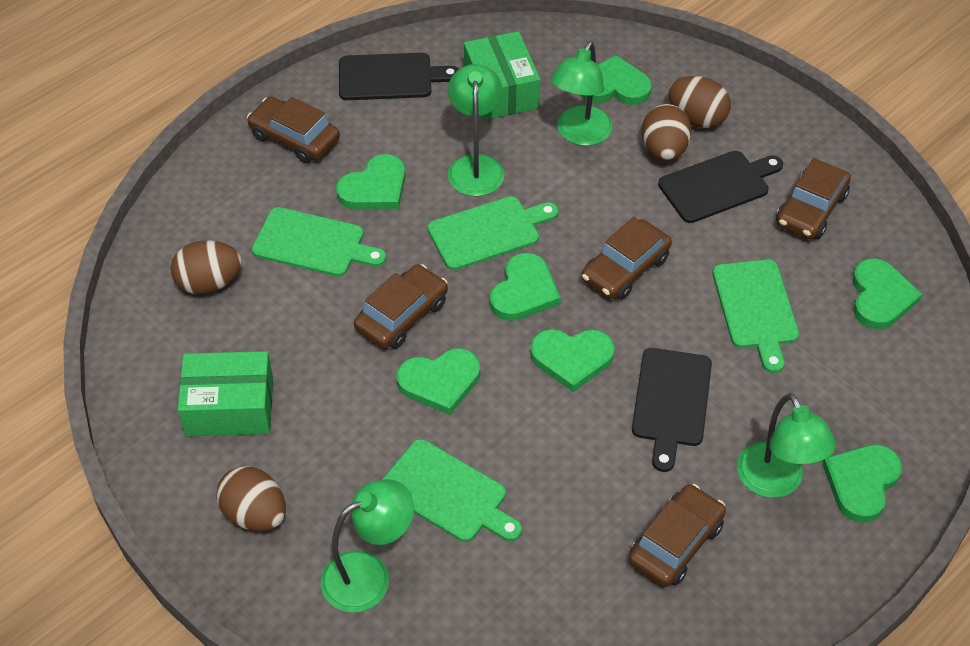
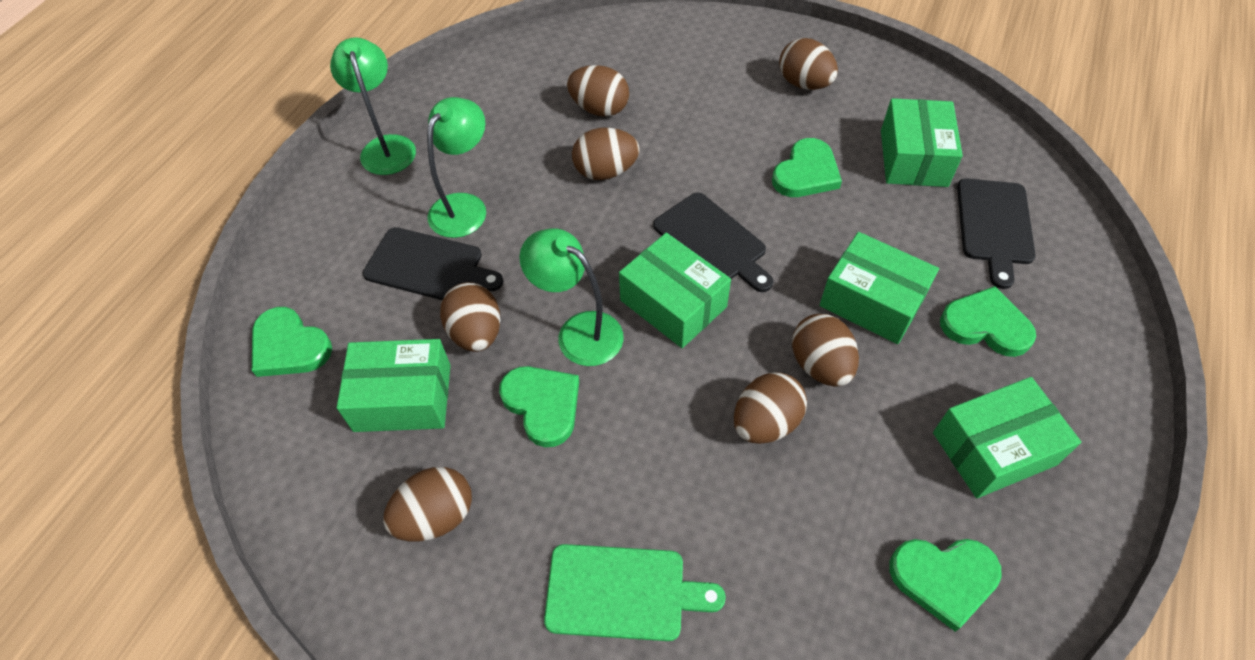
brown car: 5 -> 0
brown egg: 4 -> 7
green box: 2 -> 5
green cutting board: 4 -> 1
green heart: 7 -> 5
green lamp: 4 -> 3

